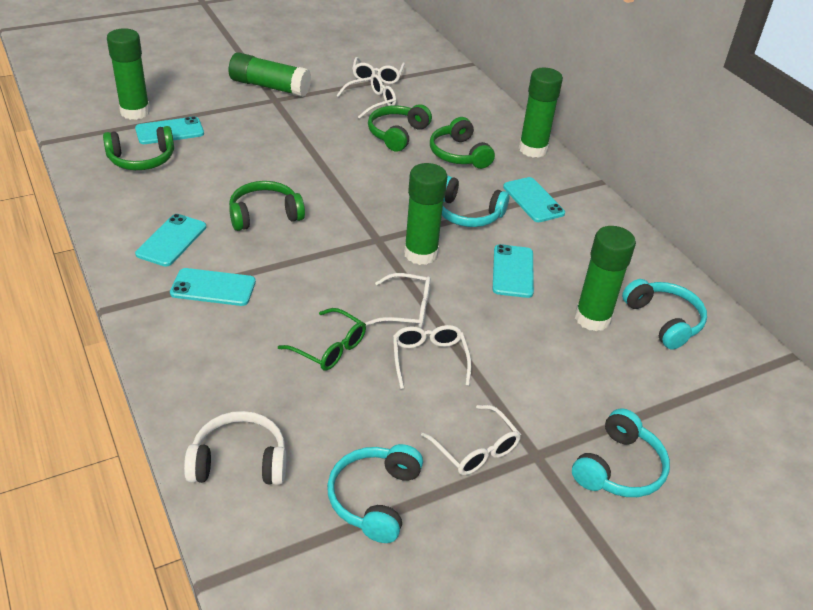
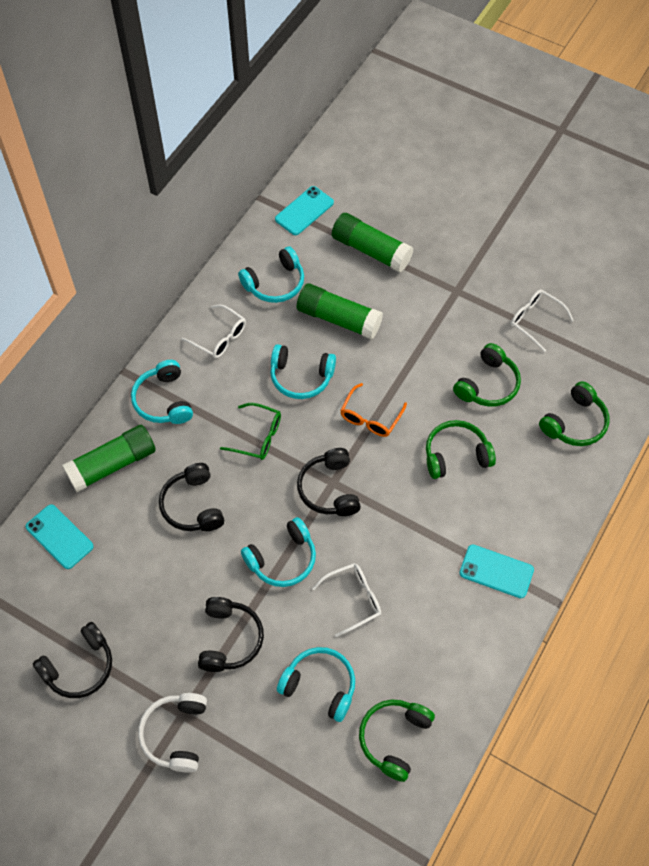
black headphones: 0 -> 4
green glue stick: 5 -> 3
orange glasses: 0 -> 1
turquoise headphones: 4 -> 5
turquoise phone: 5 -> 3
white glasses: 5 -> 3

